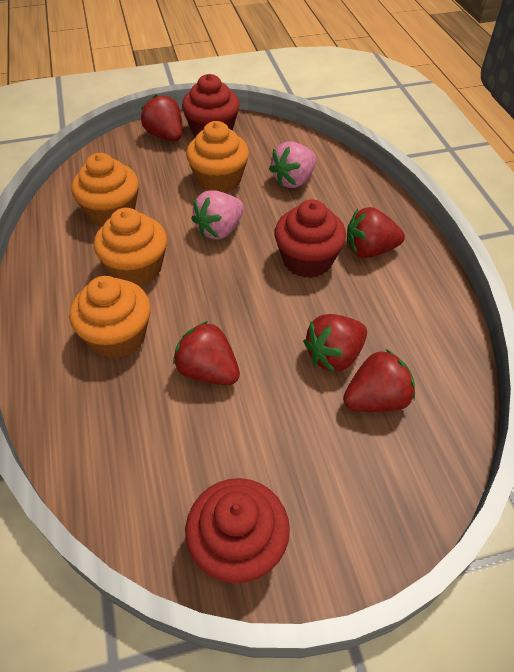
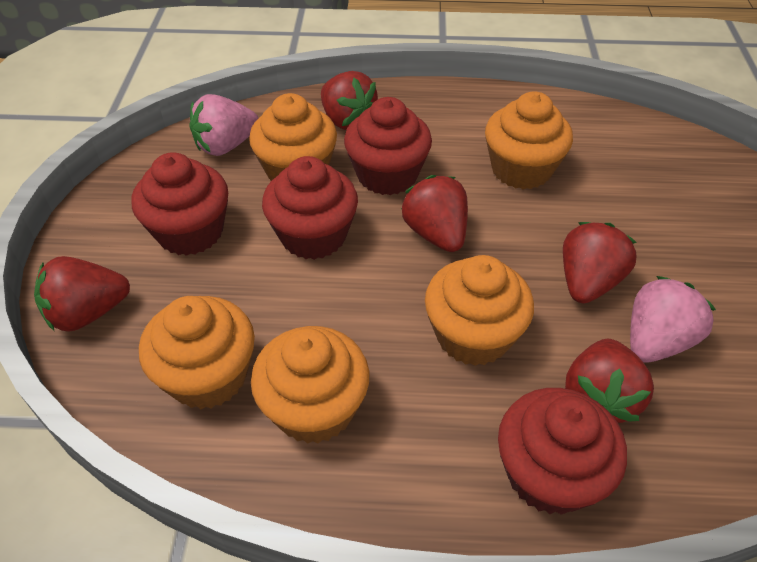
orange cupcake: 4 -> 5
red cupcake: 3 -> 4

